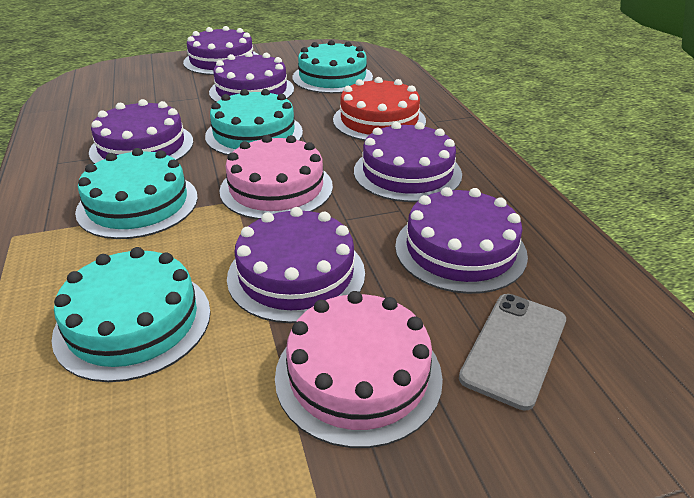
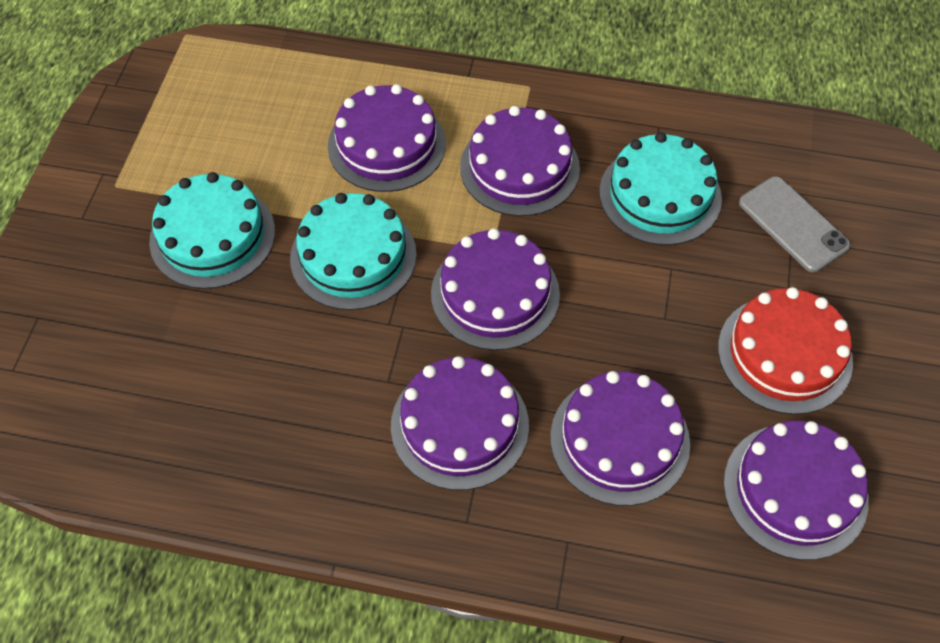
pink cake: 2 -> 0
turquoise cake: 4 -> 3

